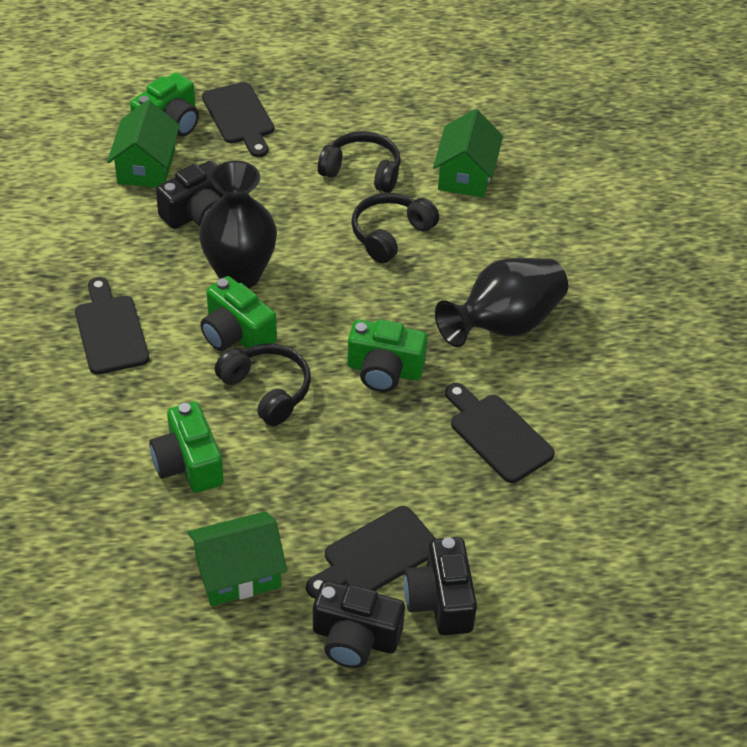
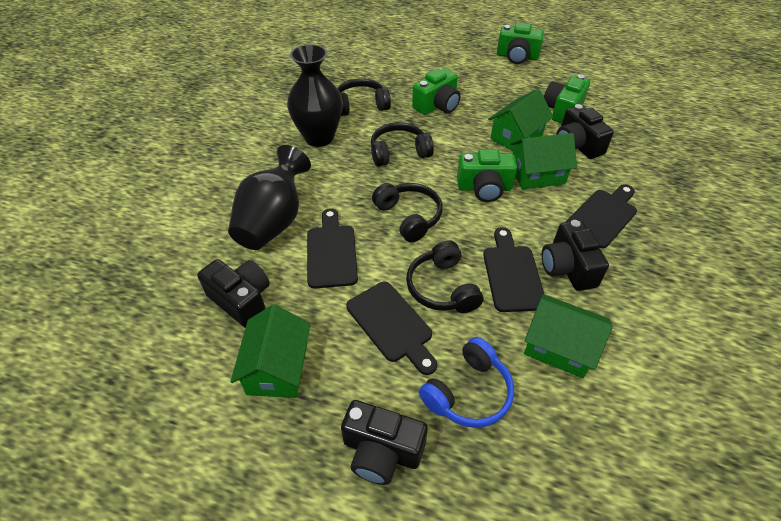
black camera: 3 -> 4
black headphones: 3 -> 4
blue headphones: 0 -> 1
green house: 3 -> 4

